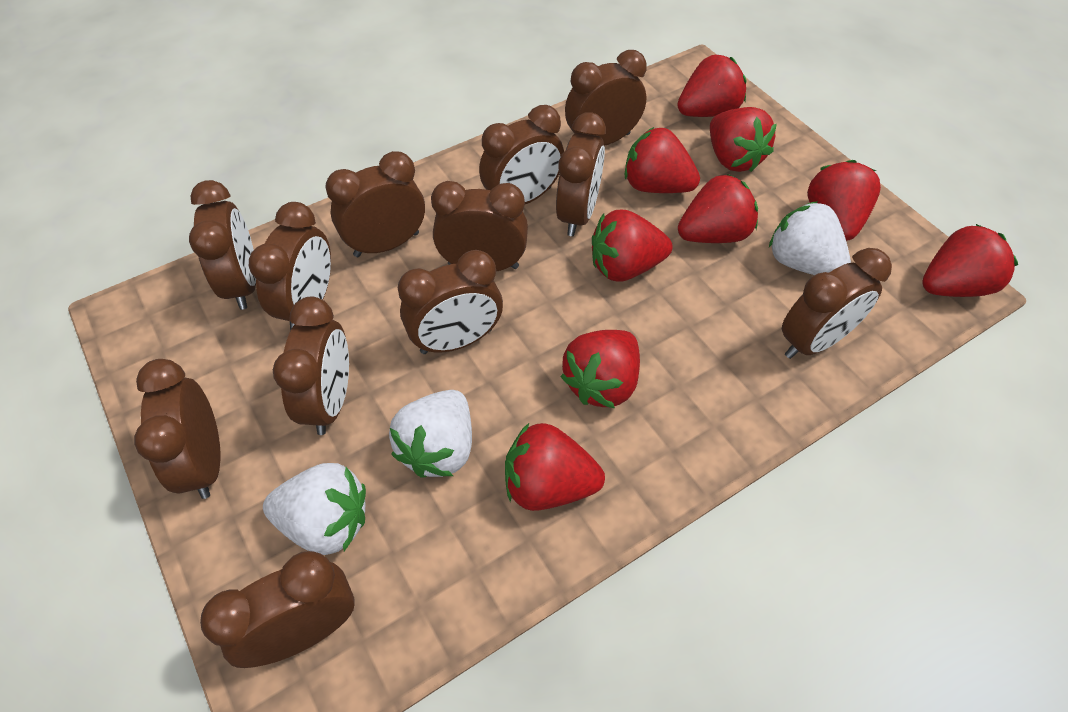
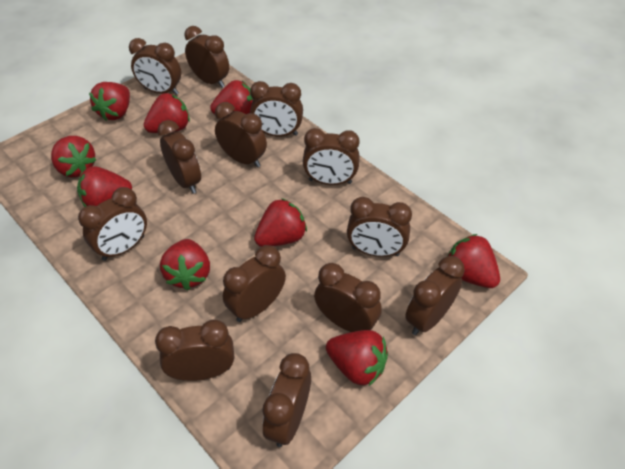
brown clock: 12 -> 13
white strawberry: 3 -> 0

